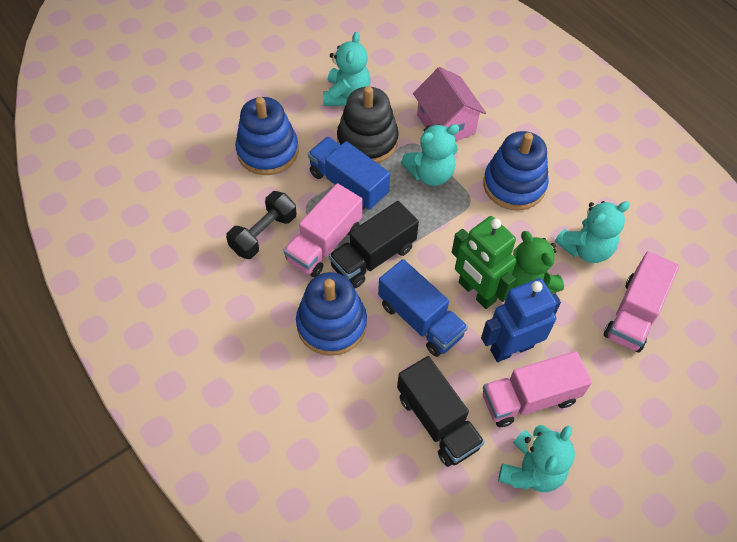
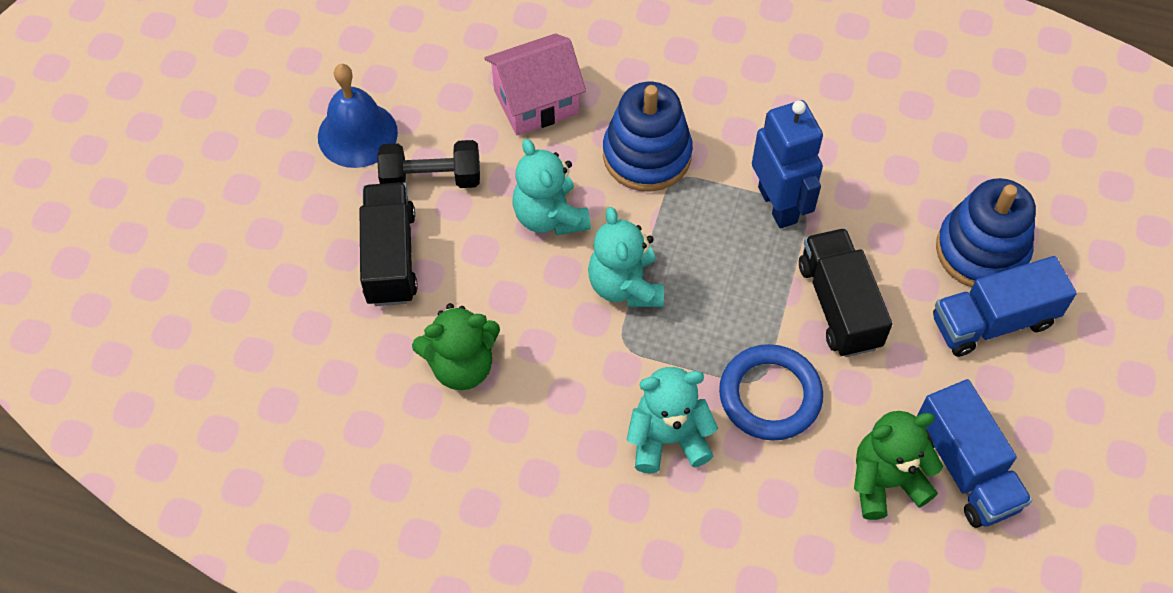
black stacking toy: 1 -> 0
blue bell: 0 -> 1
blue ring: 0 -> 1
blue stacking toy: 3 -> 2
green robot: 1 -> 0
green teddy bear: 1 -> 2
pink truck: 3 -> 0
turquoise teddy bear: 4 -> 3

